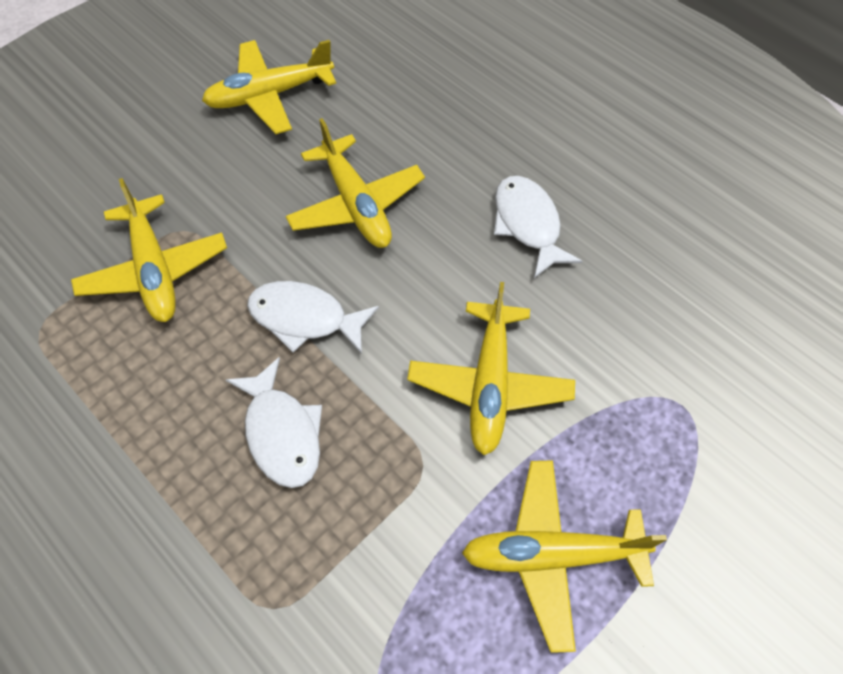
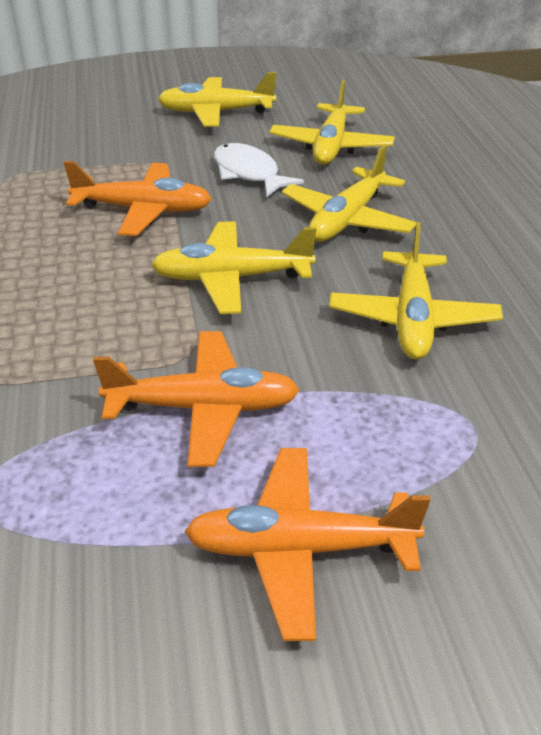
orange plane: 0 -> 3
white fish: 3 -> 1

